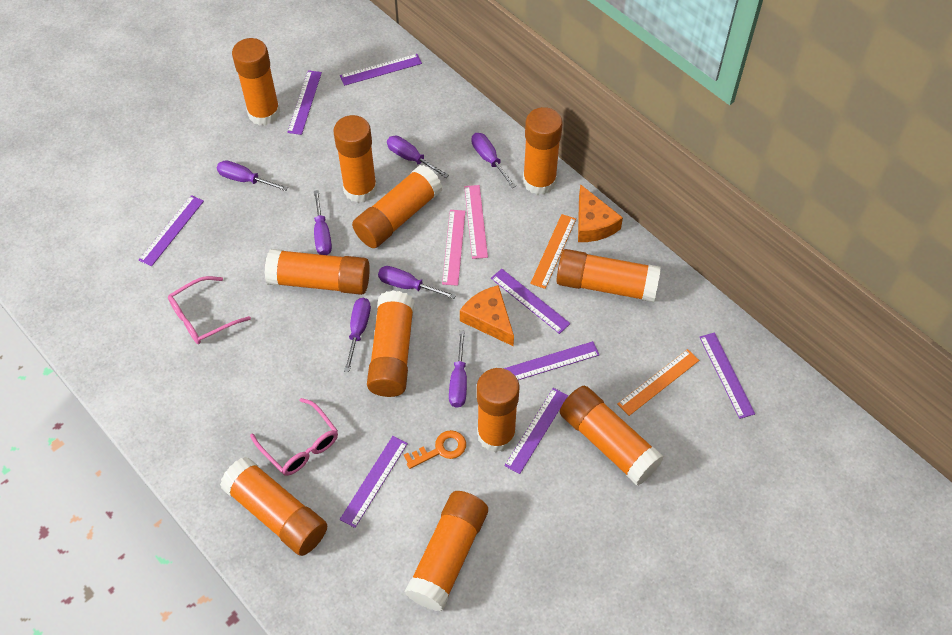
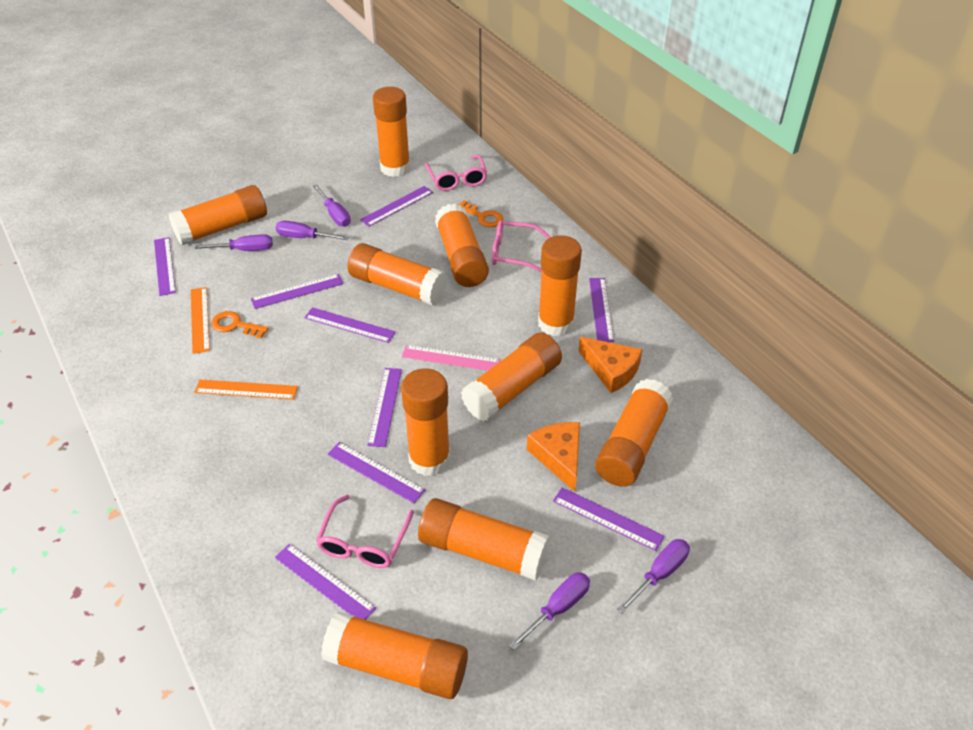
orange glue stick: 11 -> 10
orange key: 1 -> 2
pink glasses: 2 -> 3
pink ruler: 2 -> 1
purple ruler: 8 -> 9
purple screwdriver: 7 -> 5

